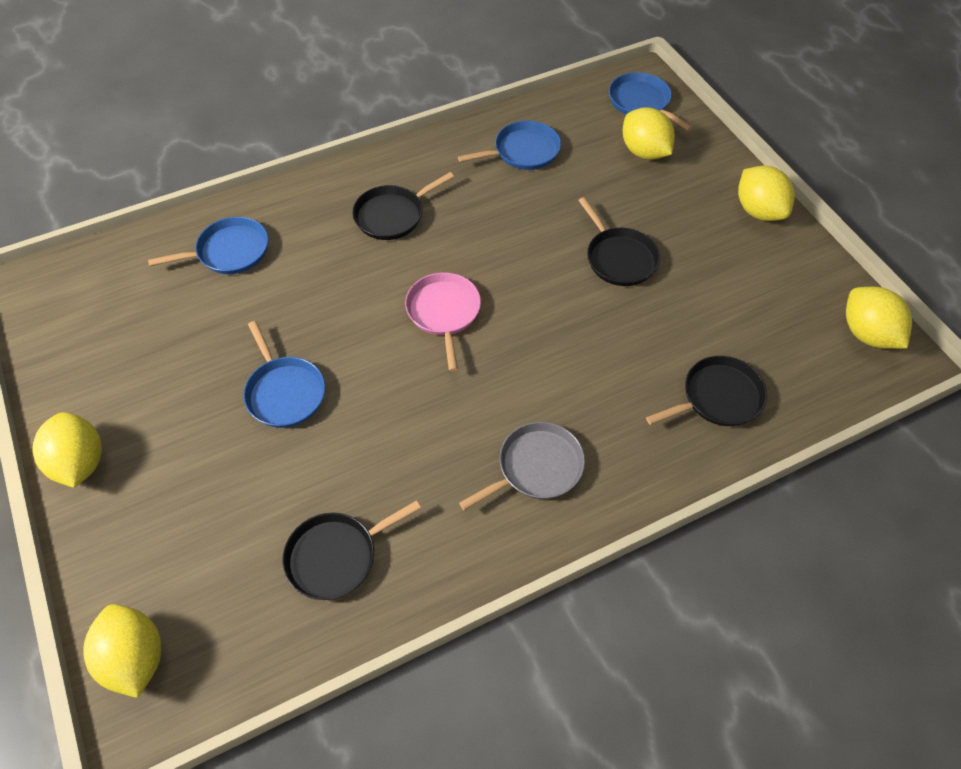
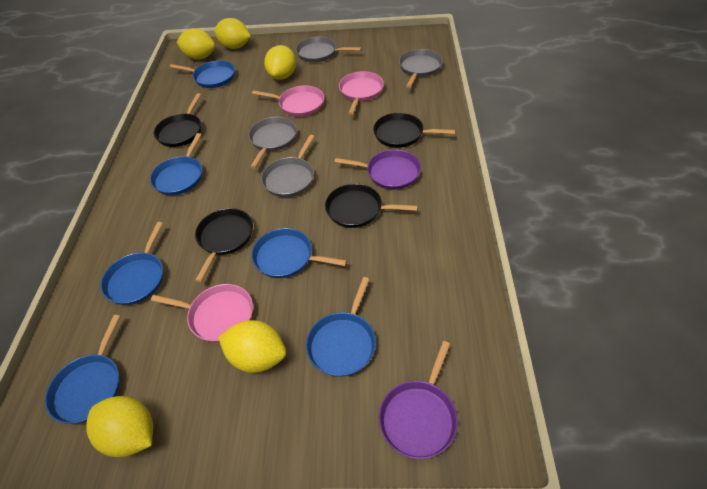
blue pan: 4 -> 6
grey pan: 1 -> 4
pink pan: 1 -> 3
purple pan: 0 -> 2

